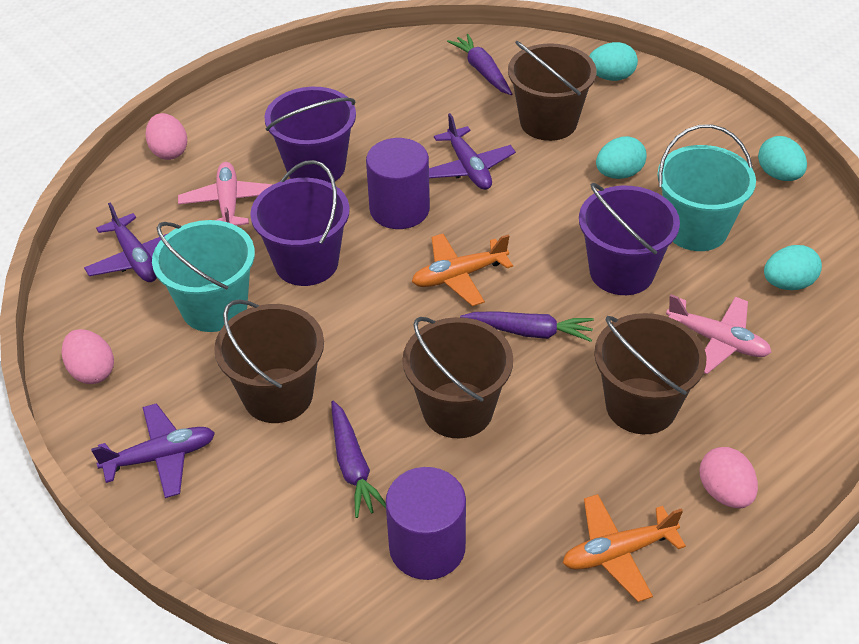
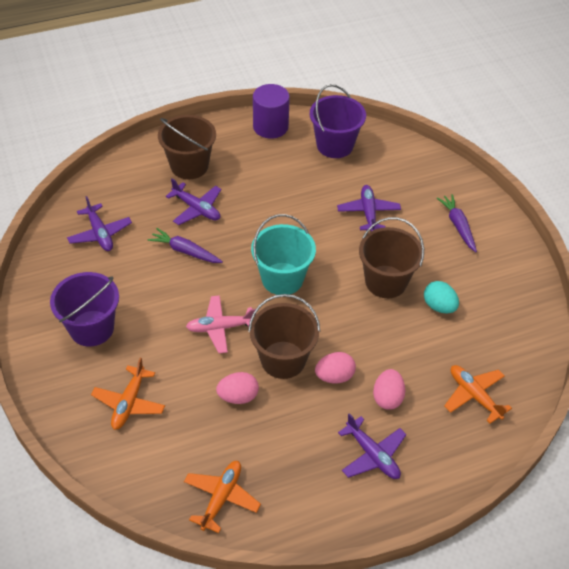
brown bucket: 4 -> 3
orange plane: 2 -> 3
pink plane: 2 -> 1
purple bucket: 3 -> 2
purple carrot: 3 -> 2
purple cylinder: 2 -> 1
purple plane: 3 -> 4
turquoise bucket: 2 -> 1
turquoise egg: 4 -> 1

